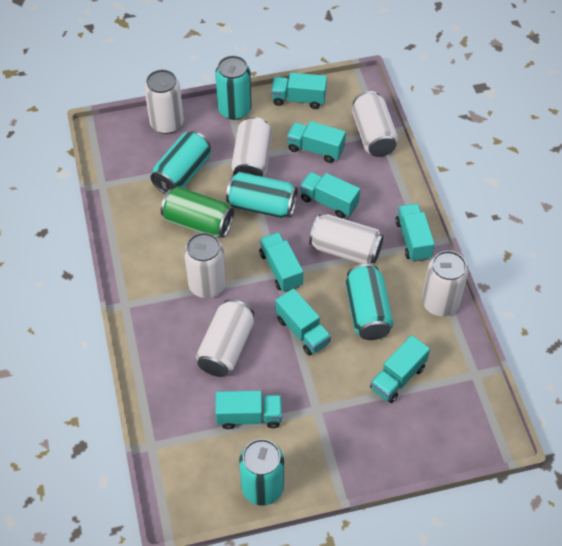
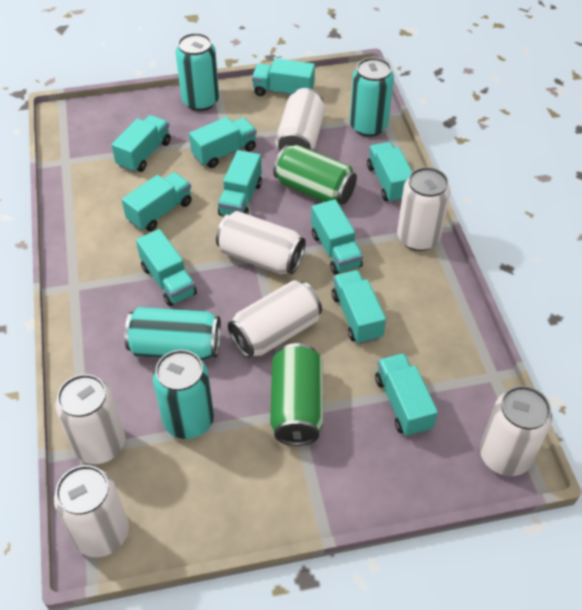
green can: 1 -> 2
turquoise can: 5 -> 4
turquoise truck: 8 -> 10

